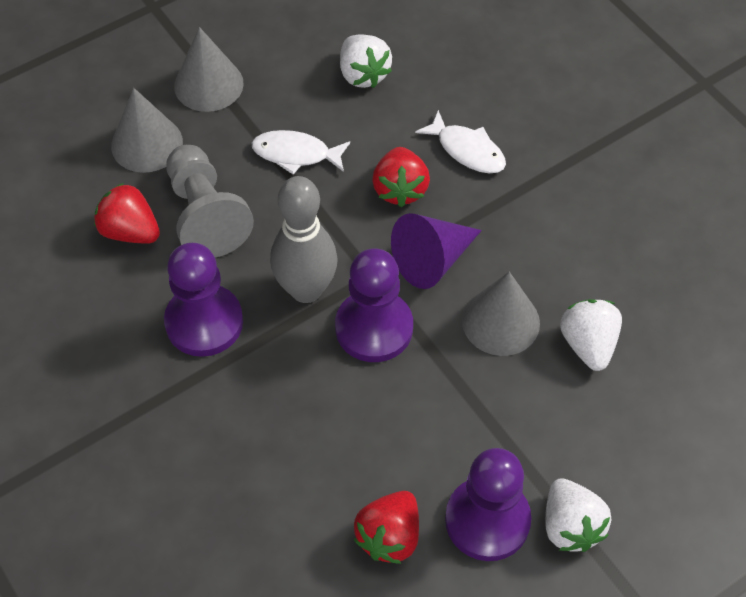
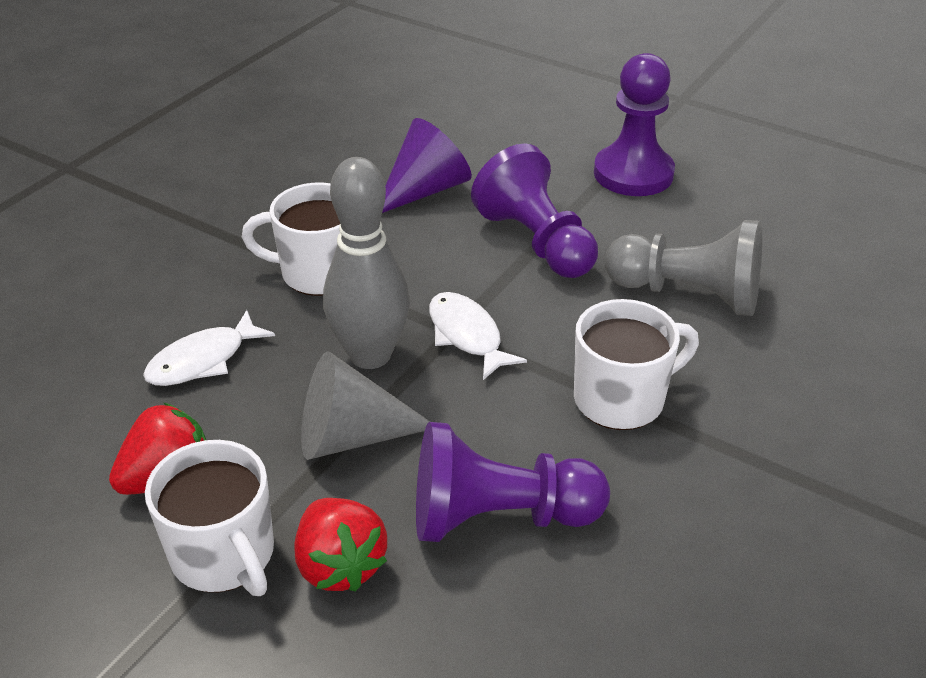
grey cone: 3 -> 1
red strawberry: 3 -> 2
white mug: 0 -> 3
white strawberry: 3 -> 0

